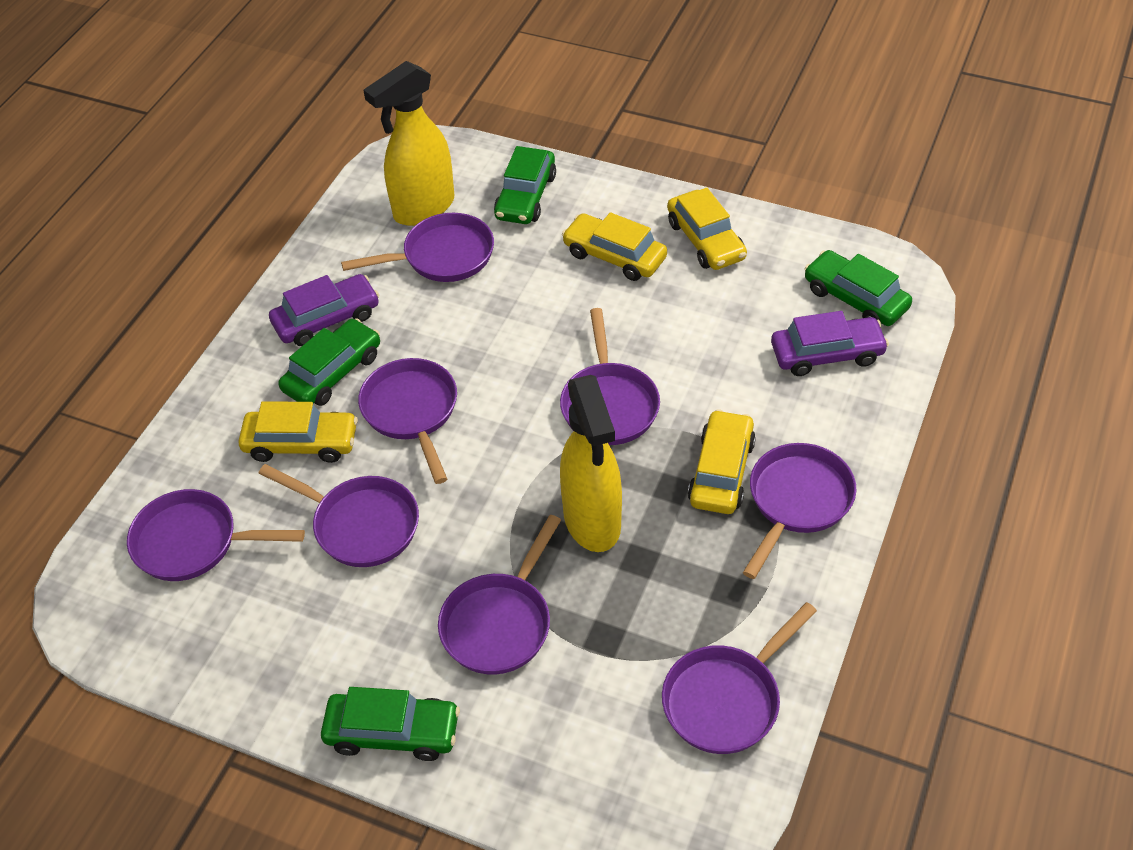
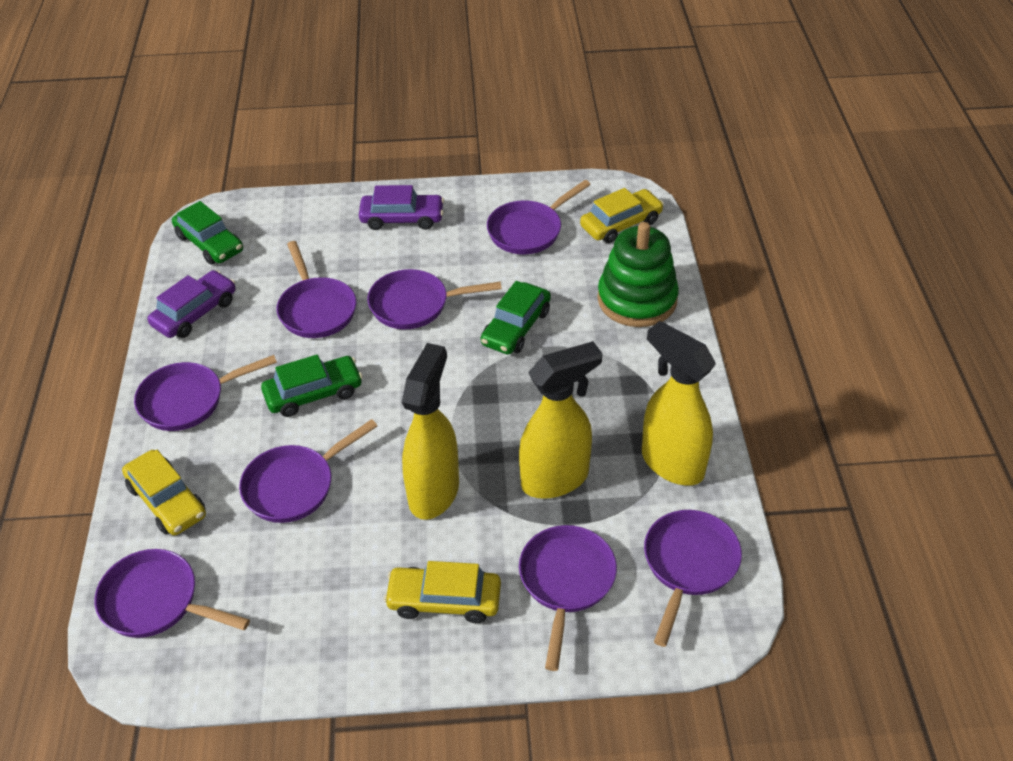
green car: 4 -> 3
green stacking toy: 0 -> 1
yellow car: 4 -> 3
yellow spray bottle: 2 -> 3

